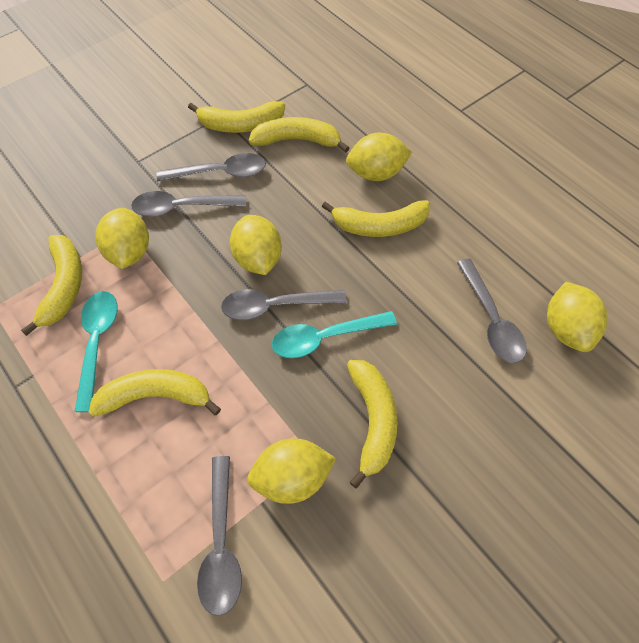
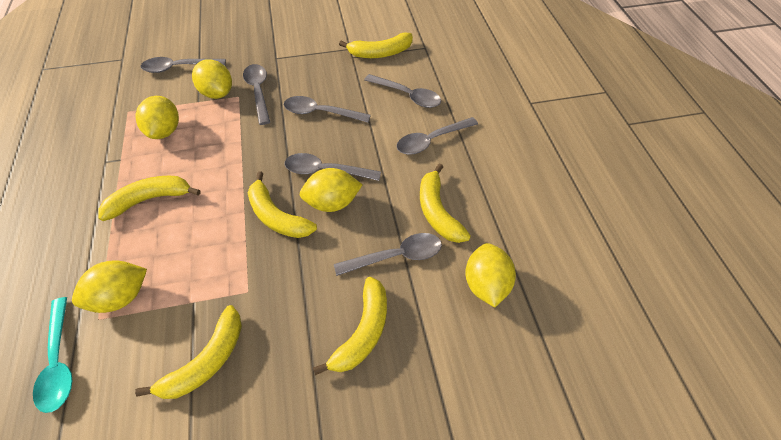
grey spoon: 5 -> 7
turquoise spoon: 2 -> 1

